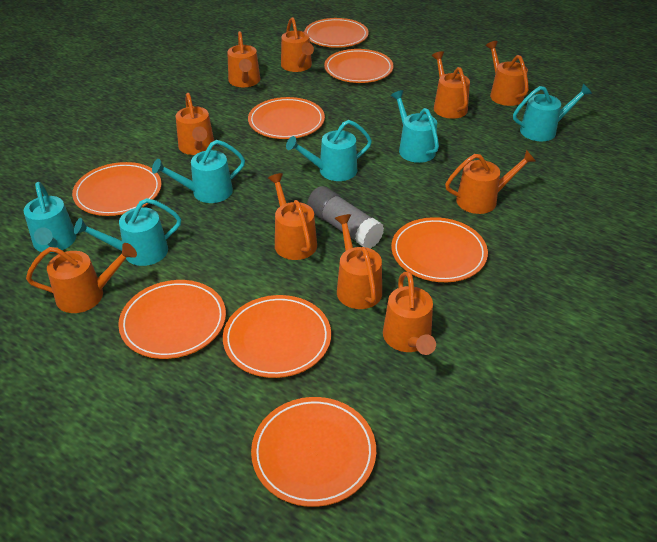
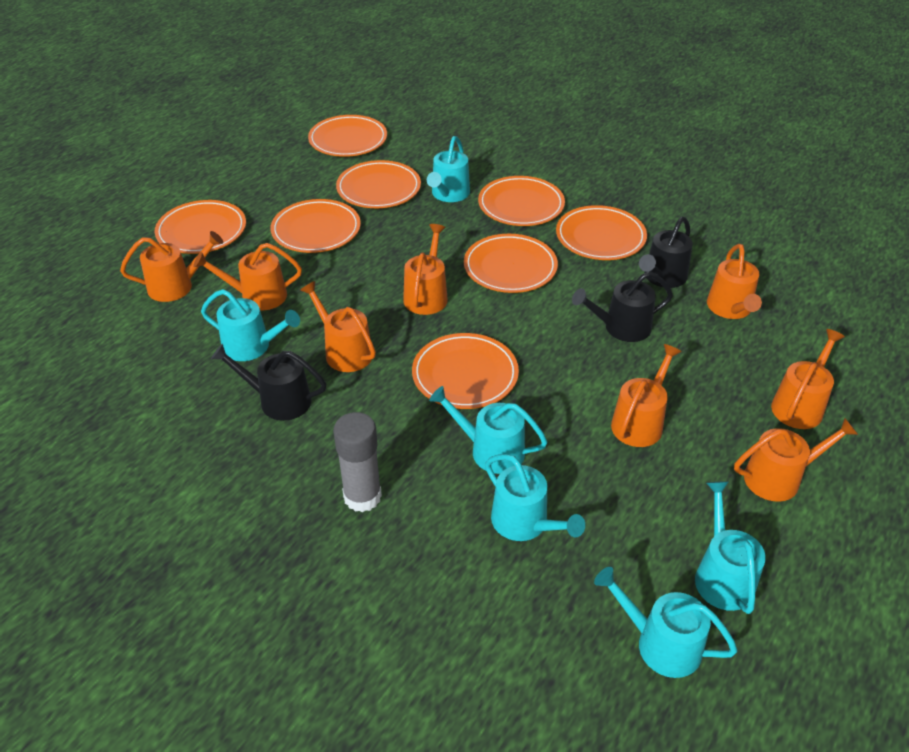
black watering can: 0 -> 3
orange watering can: 10 -> 8

